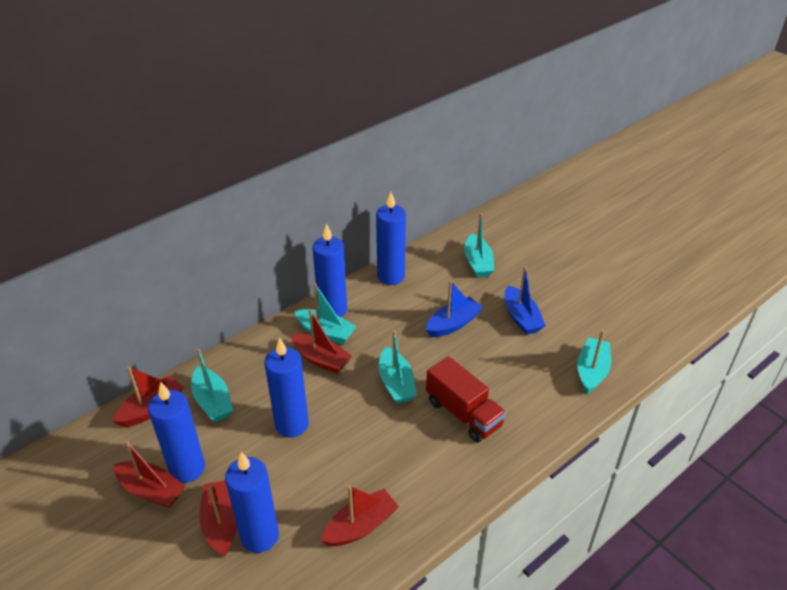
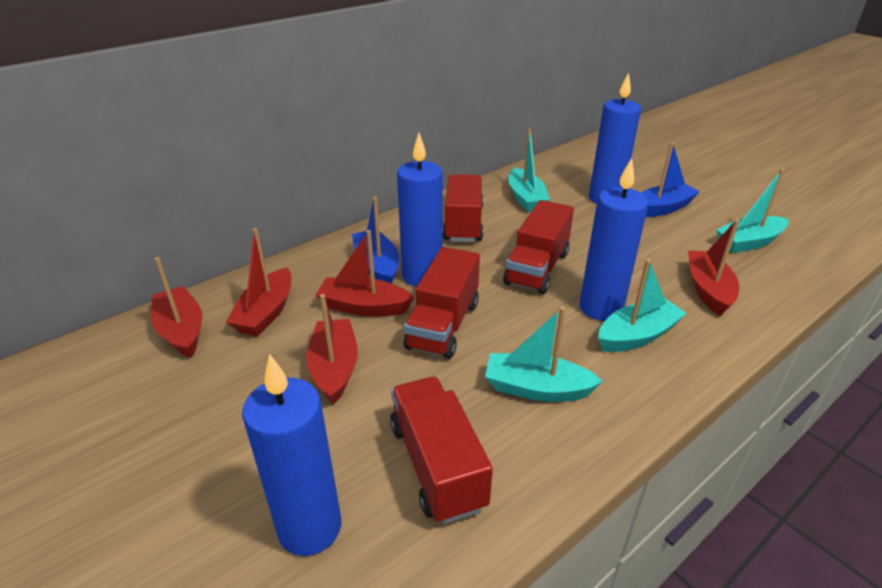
blue candle: 5 -> 4
red truck: 1 -> 4
turquoise boat: 5 -> 4

